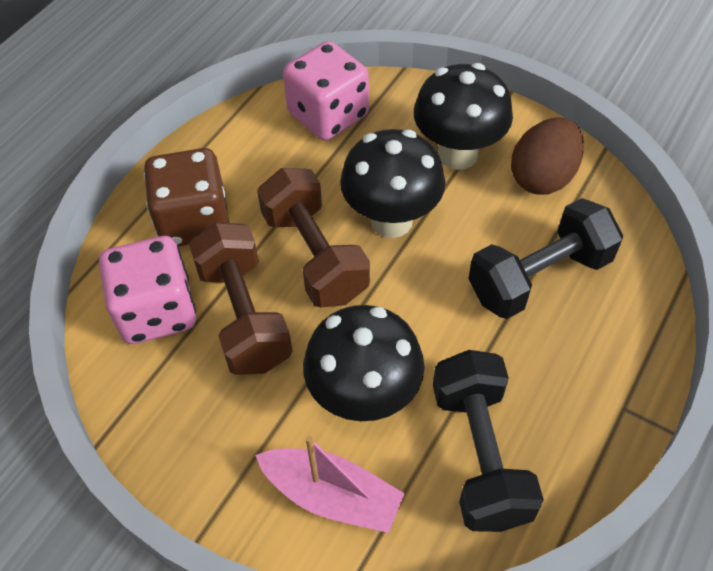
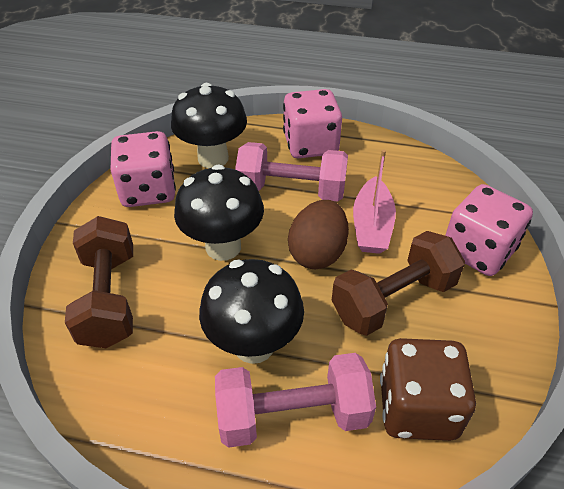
black dumbbell: 2 -> 0
pink dice: 2 -> 3
pink dumbbell: 0 -> 2

